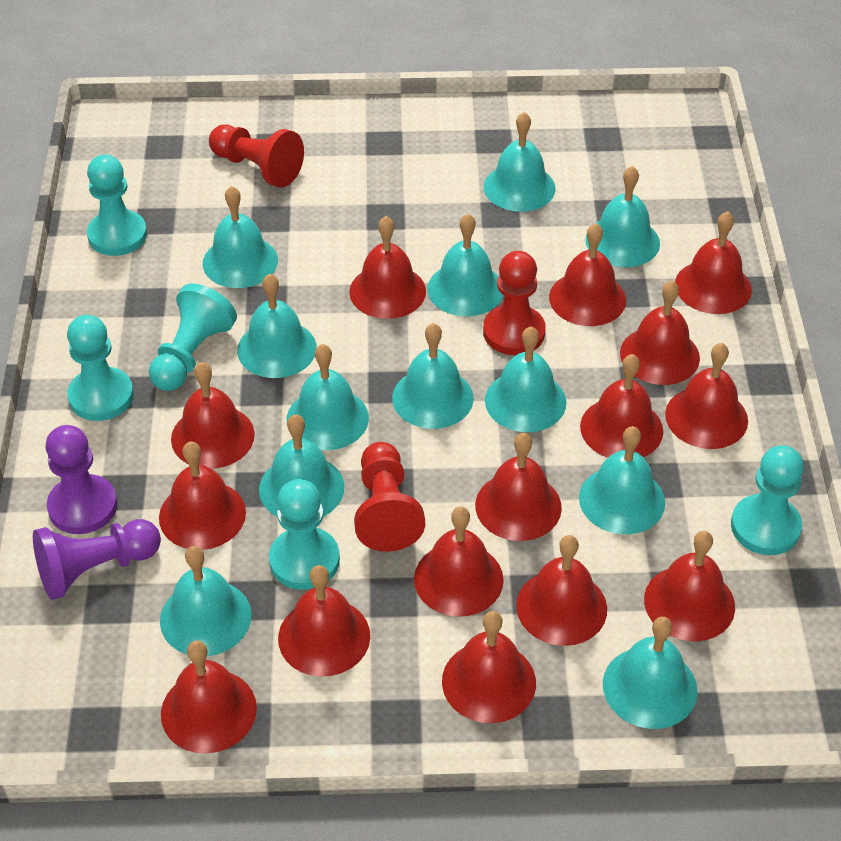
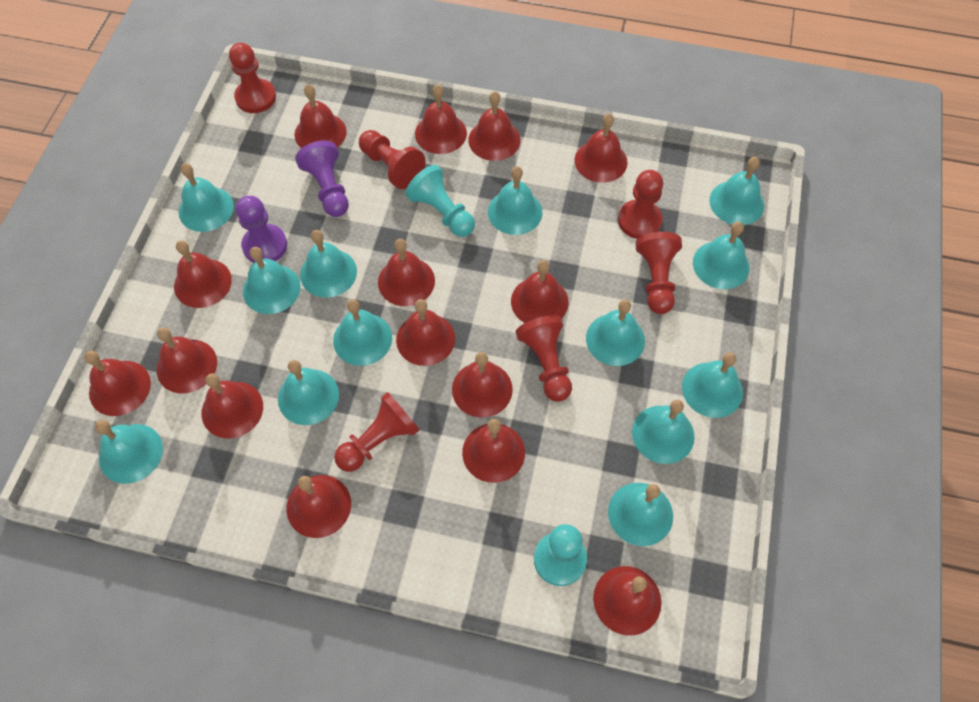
red pawn: 3 -> 6
turquoise bell: 12 -> 13
turquoise pawn: 5 -> 2

